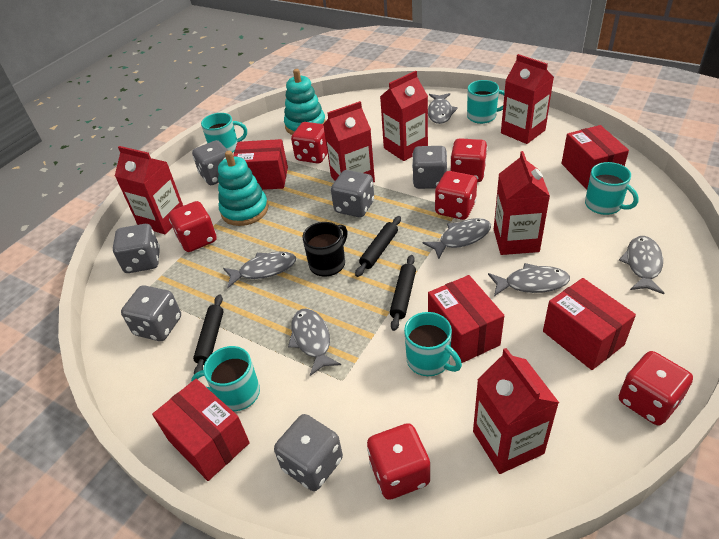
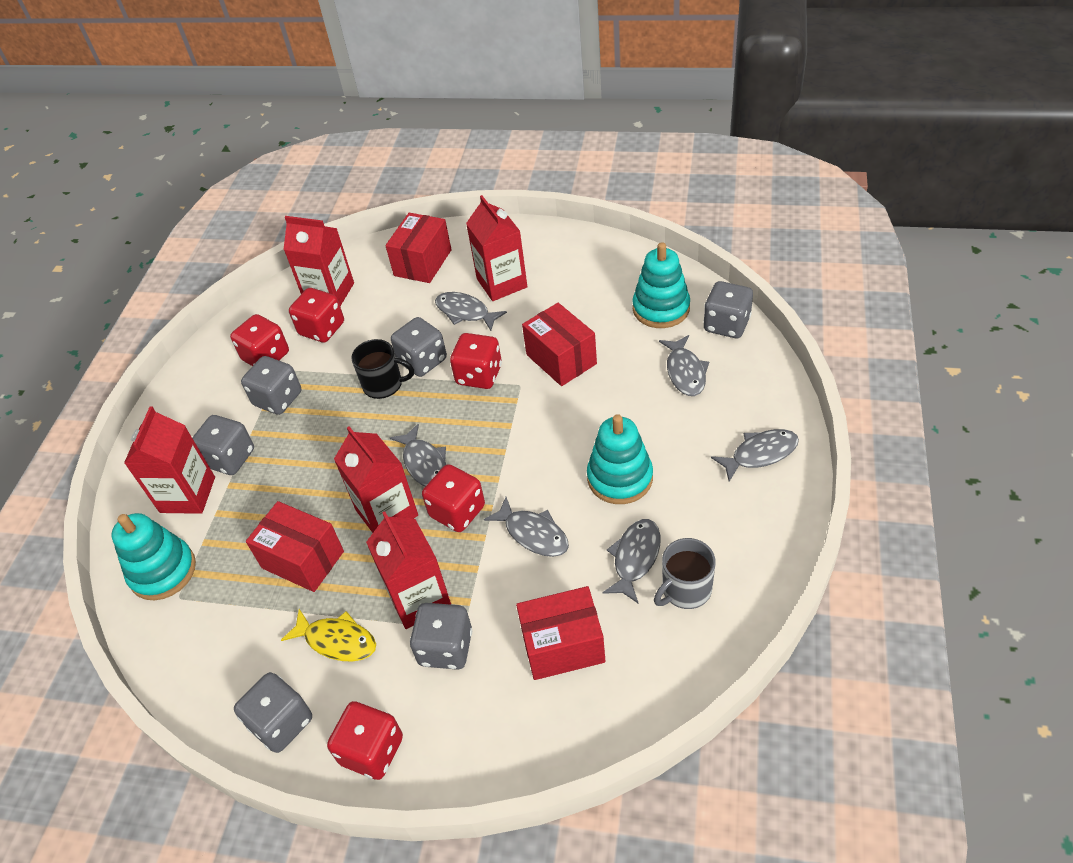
black rolling pin: 3 -> 0
grey mug: 0 -> 1
red box: 5 -> 4
red carton: 6 -> 5
red dice: 6 -> 5
turquoise mug: 5 -> 0
turquoise stacking toy: 2 -> 3
yellow fish: 0 -> 1

